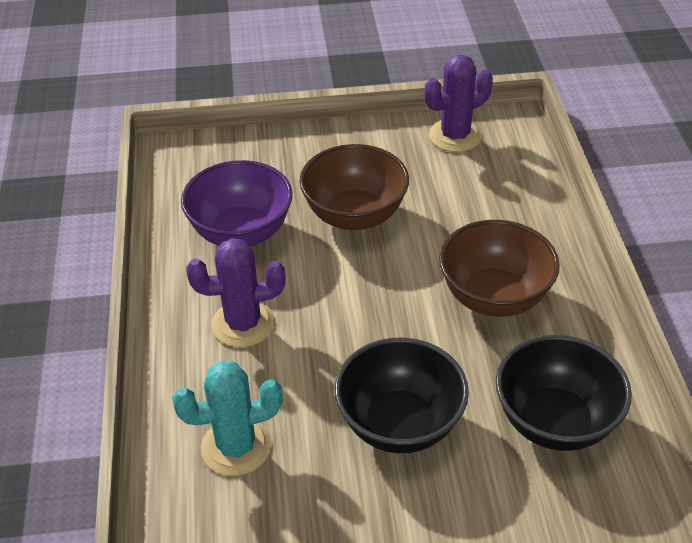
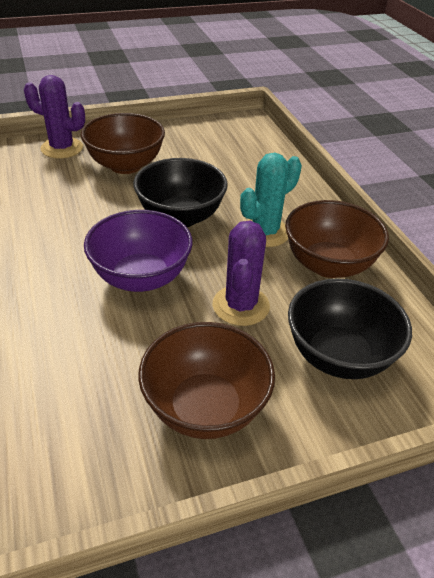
brown bowl: 2 -> 3

